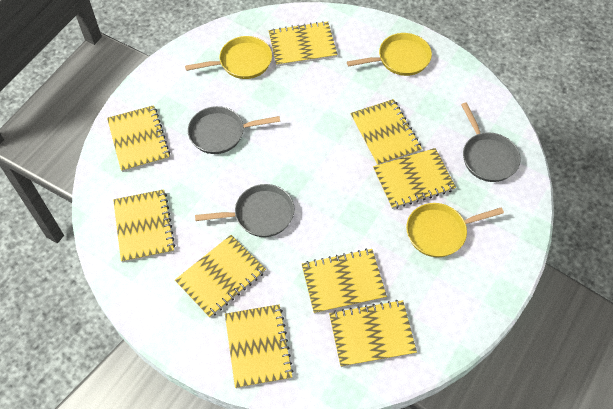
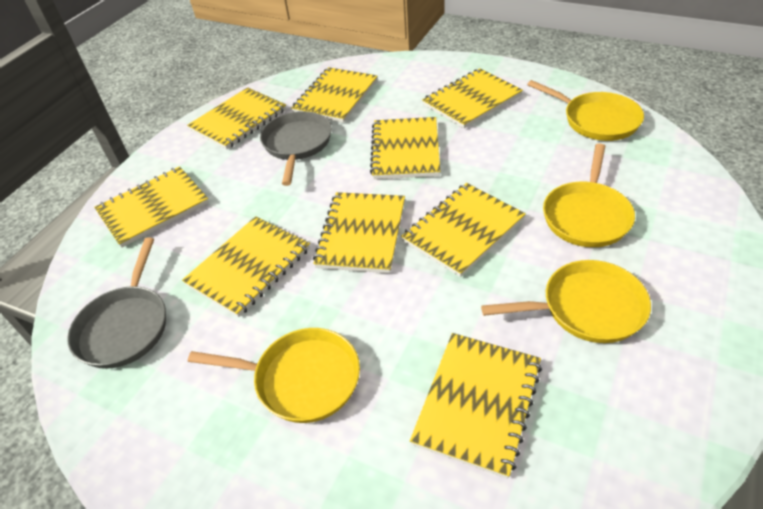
grey pan: 3 -> 2
yellow pan: 3 -> 4

